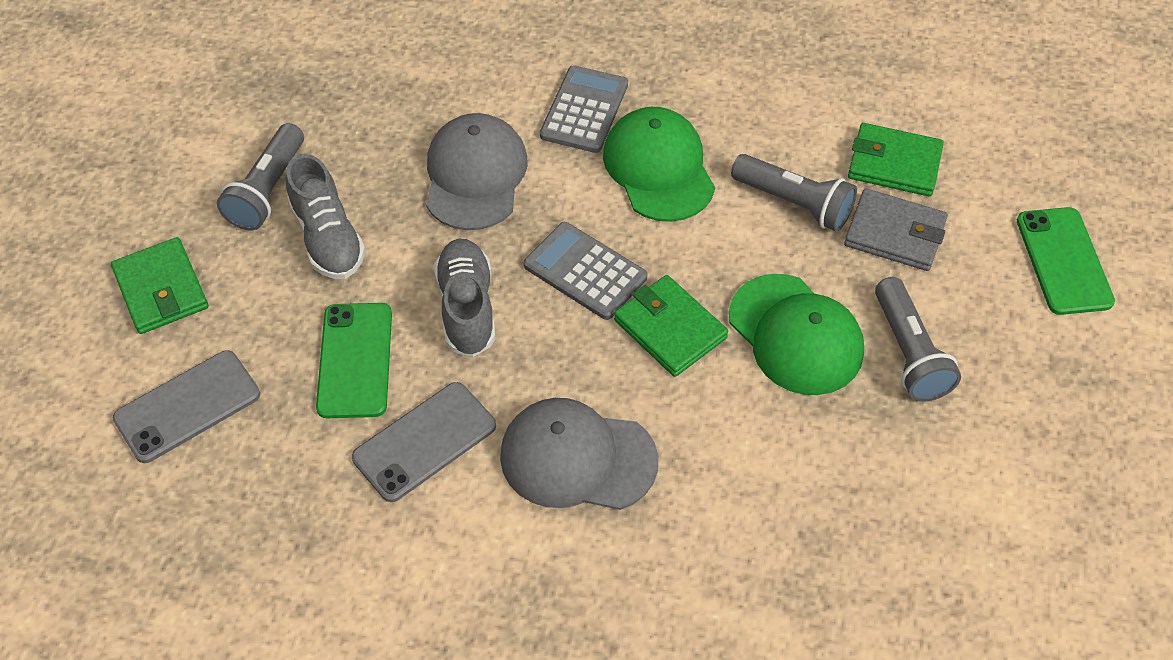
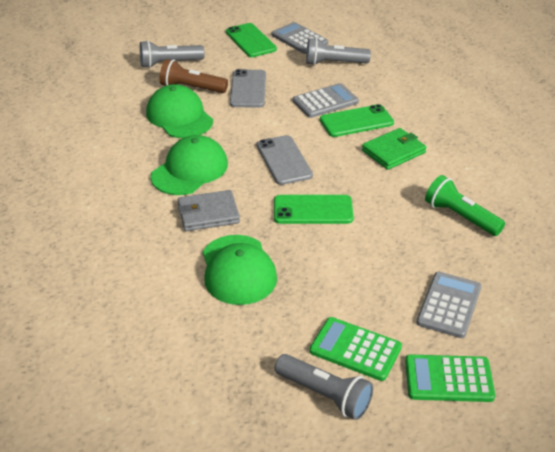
brown flashlight: 0 -> 1
green calculator: 0 -> 2
green cap: 2 -> 3
green flashlight: 0 -> 1
green phone: 2 -> 3
green wallet: 3 -> 1
grey calculator: 2 -> 3
grey cap: 2 -> 0
grey shoe: 2 -> 0

